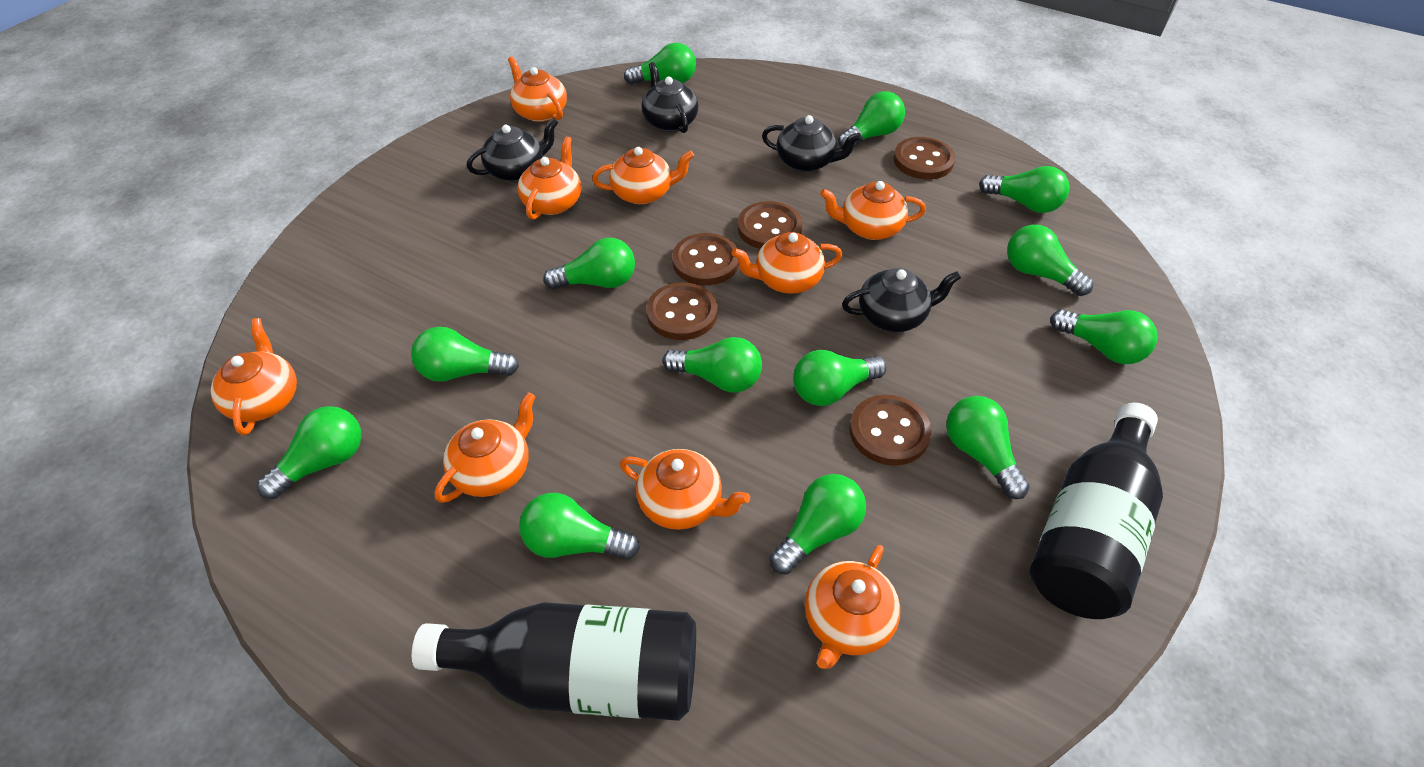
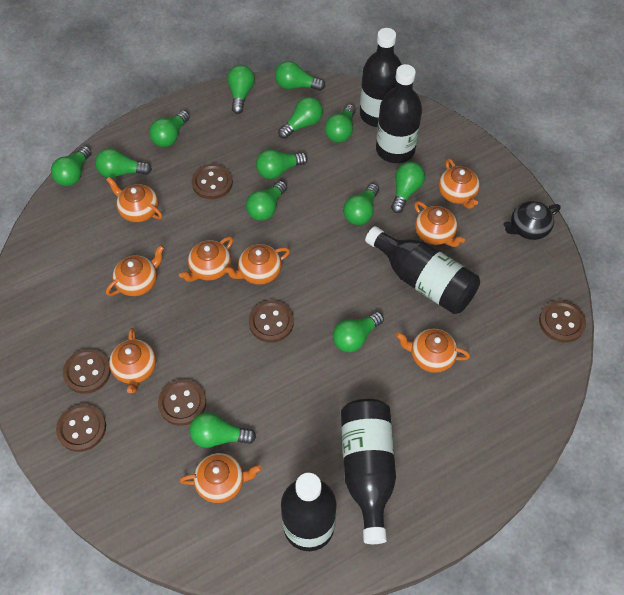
black bottle: 2 -> 5
black teapot: 4 -> 1
brown button: 5 -> 6

